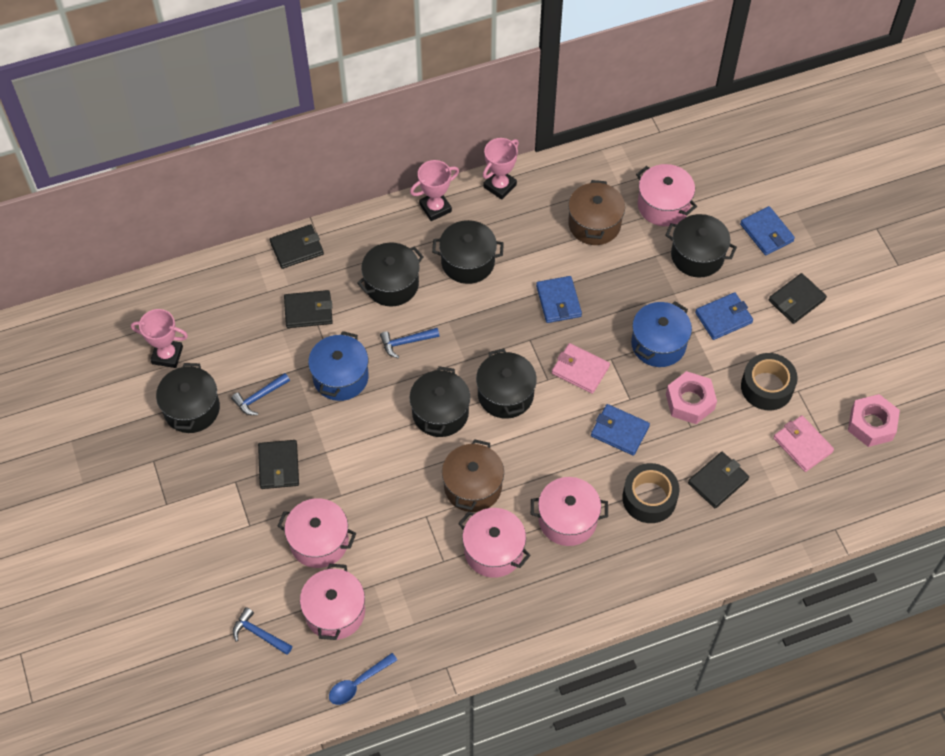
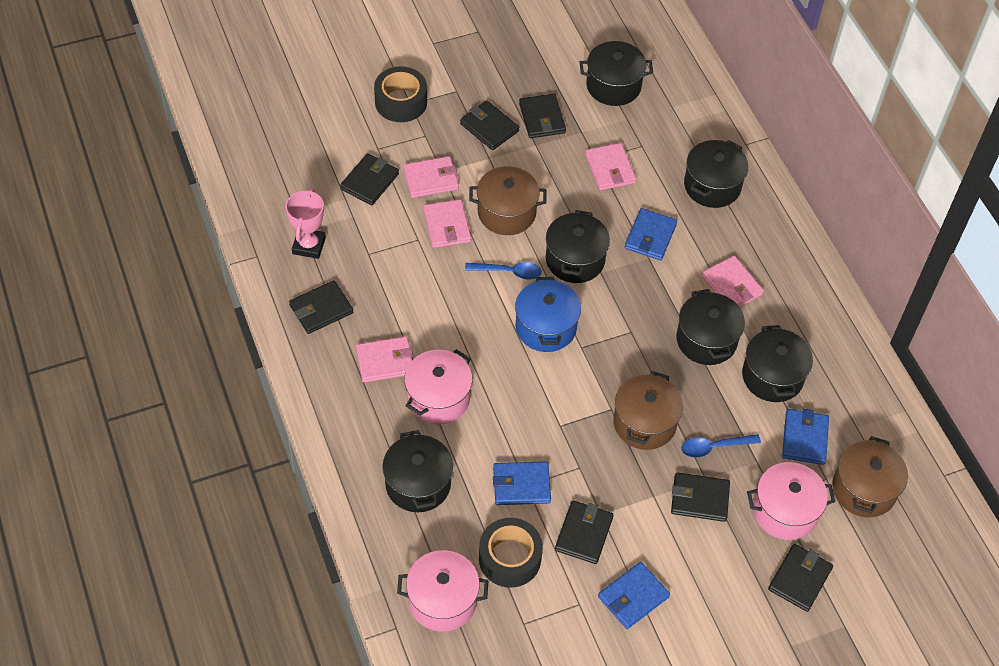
black wallet: 5 -> 7
blue hammer: 3 -> 0
blue pot: 2 -> 1
blue spoon: 1 -> 2
brown pot: 2 -> 3
pink nut: 2 -> 0
pink pot: 5 -> 3
pink trophy: 3 -> 1
pink wallet: 2 -> 5

